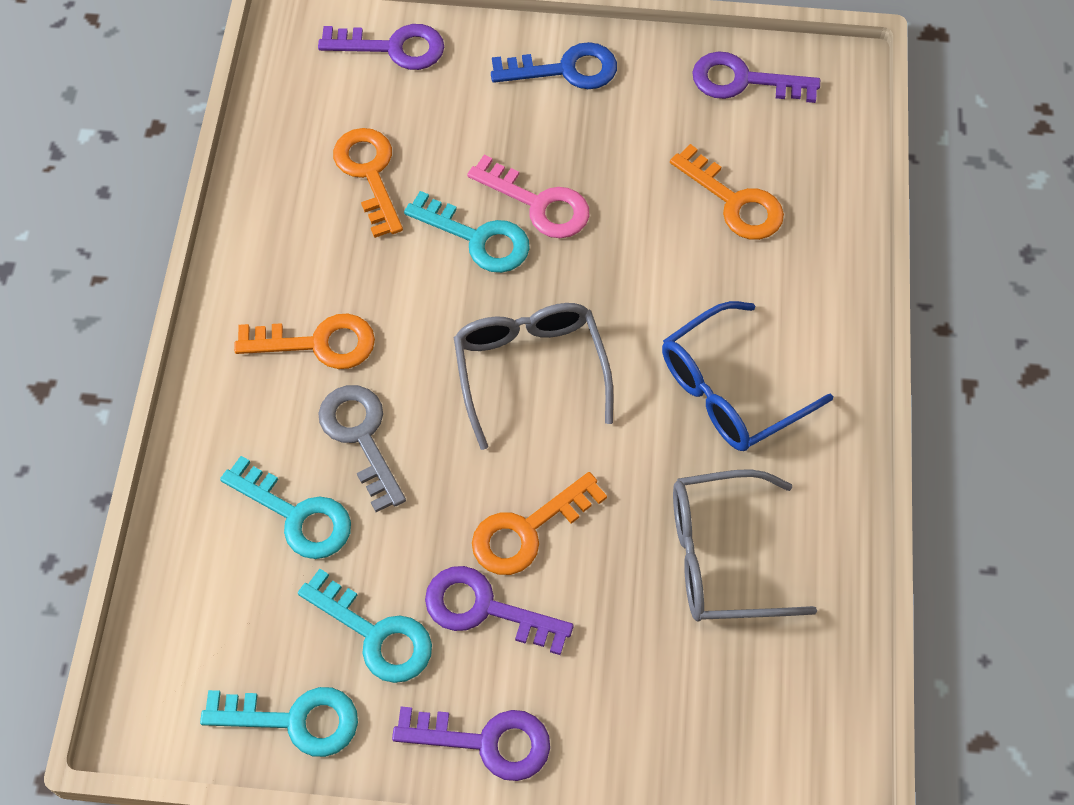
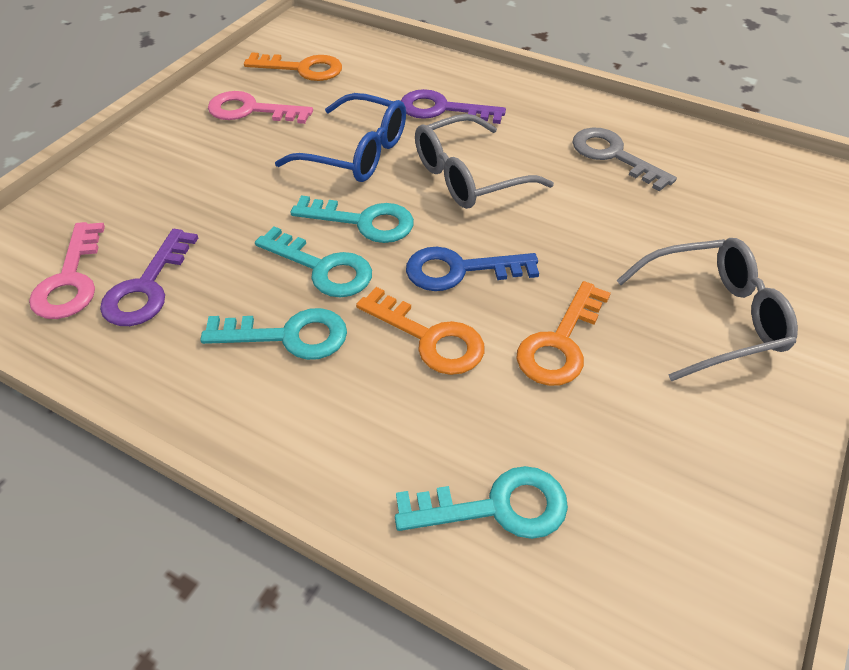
orange key: 4 -> 3
pink key: 1 -> 2
purple key: 4 -> 2

